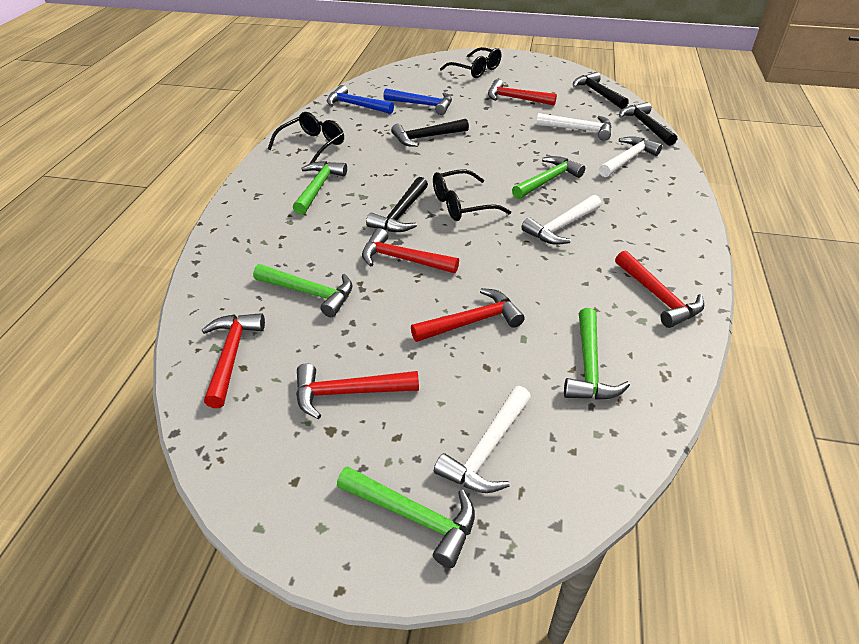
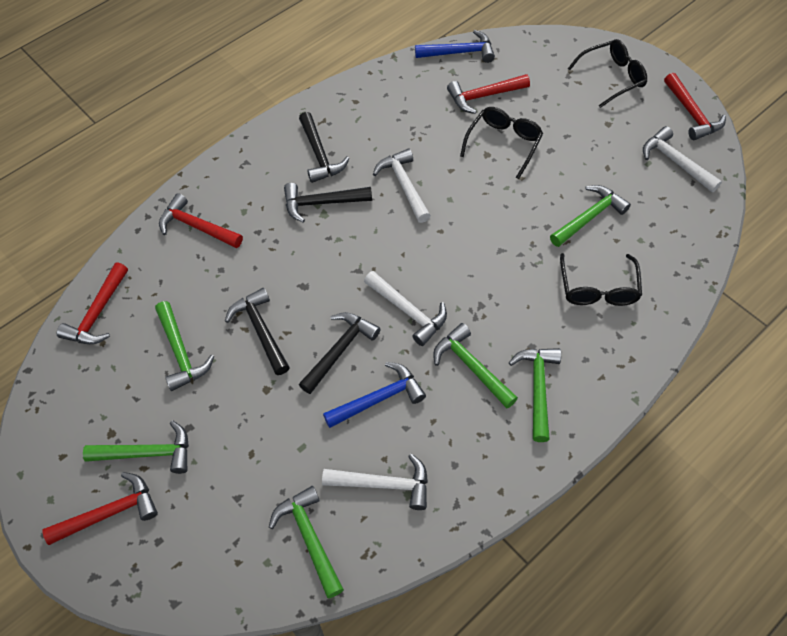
green hammer: 5 -> 6
red hammer: 6 -> 5

